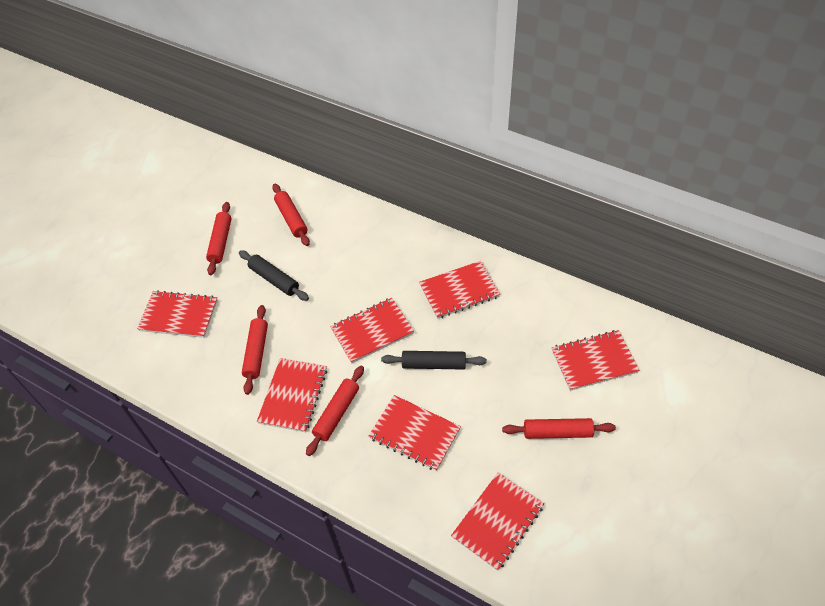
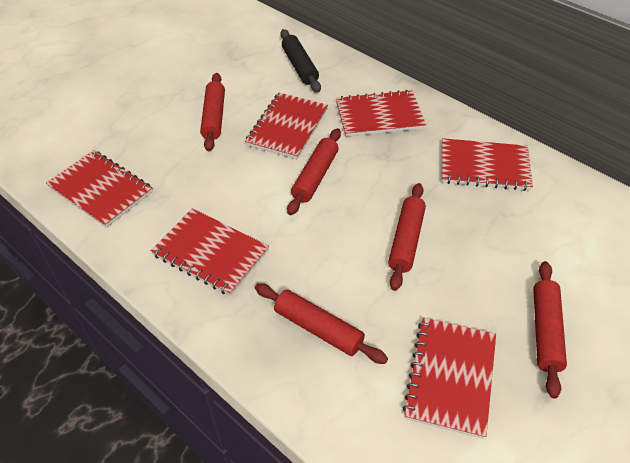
black rolling pin: 2 -> 1
red notebook: 7 -> 6

